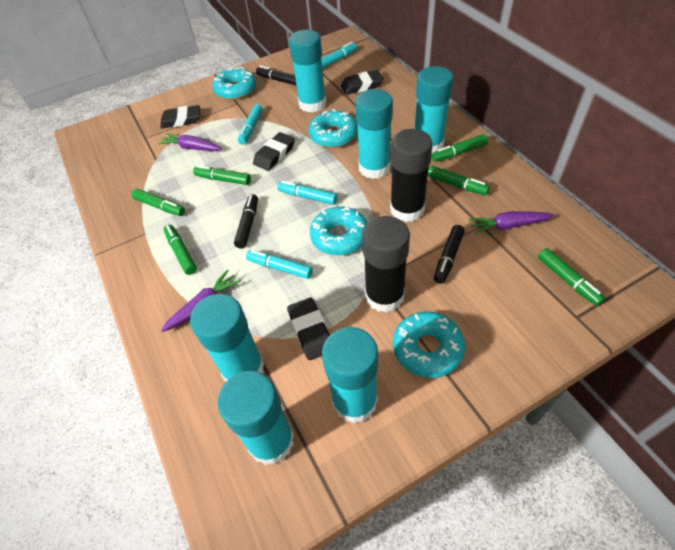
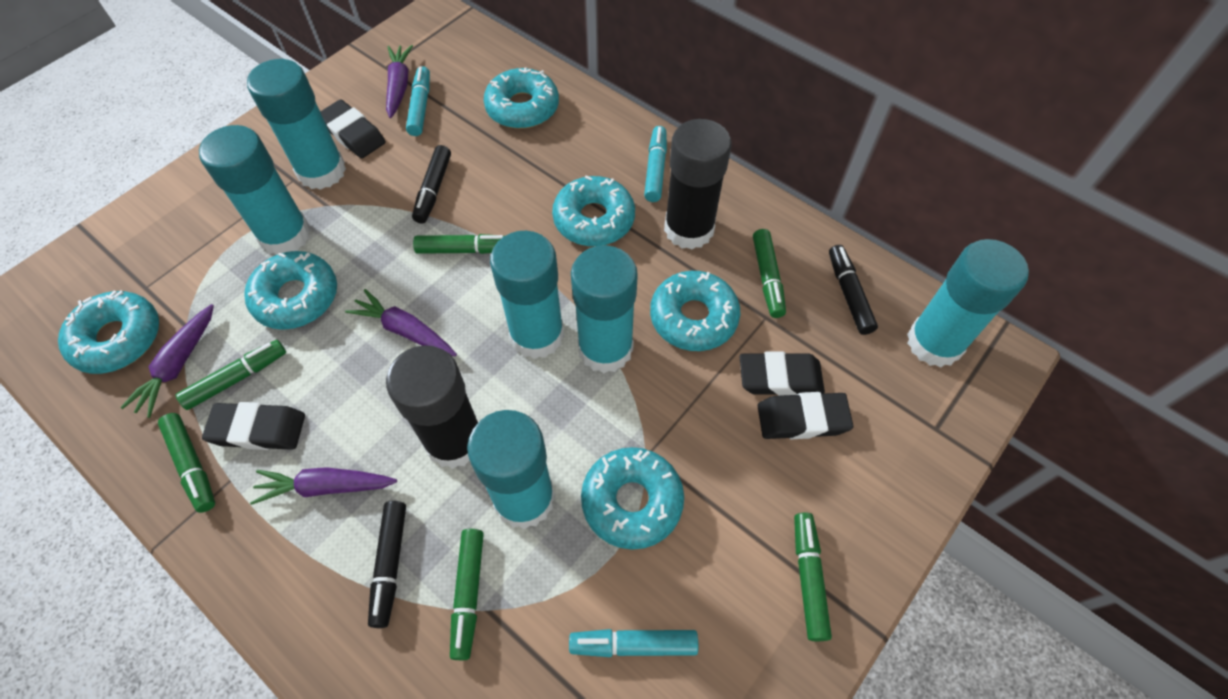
purple carrot: 3 -> 4
turquoise donut: 4 -> 6
turquoise marker: 4 -> 3

